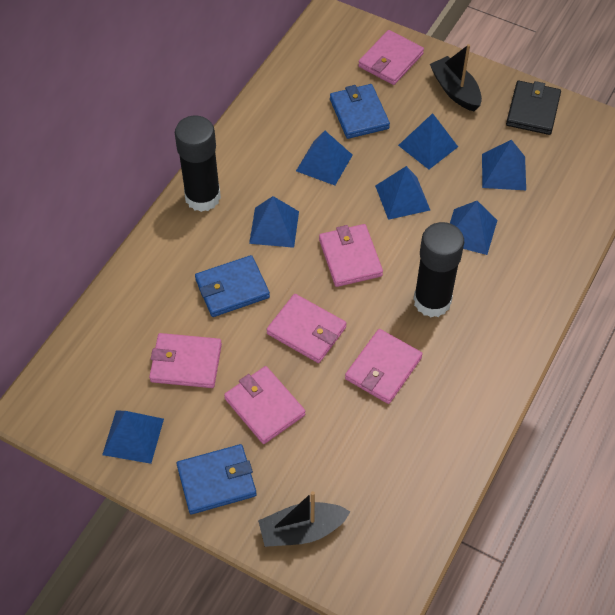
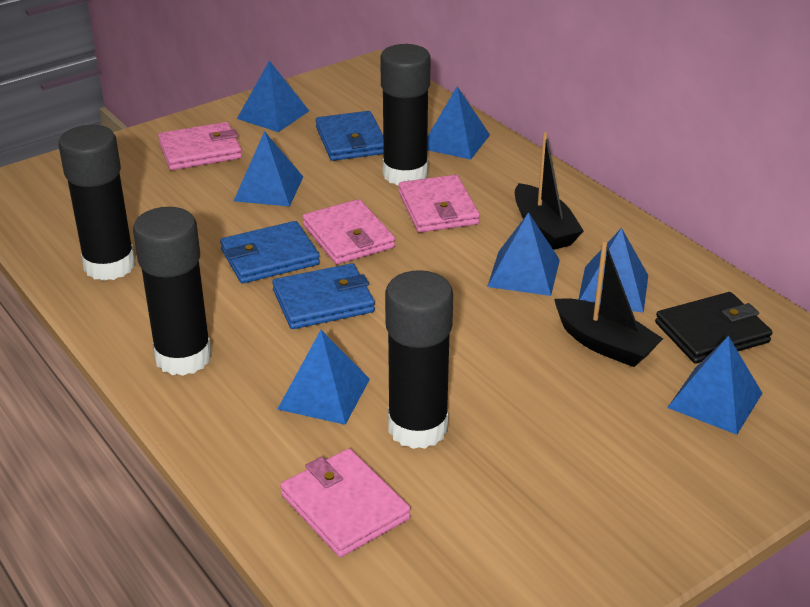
black glue stick: 2 -> 4
pink wallet: 6 -> 4

